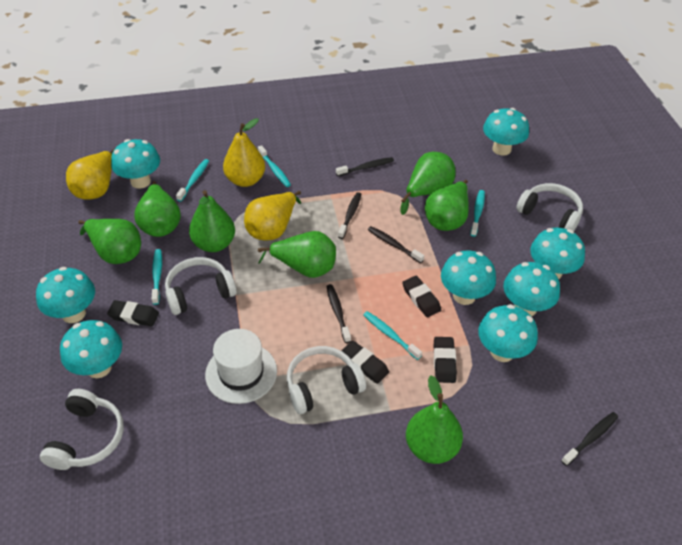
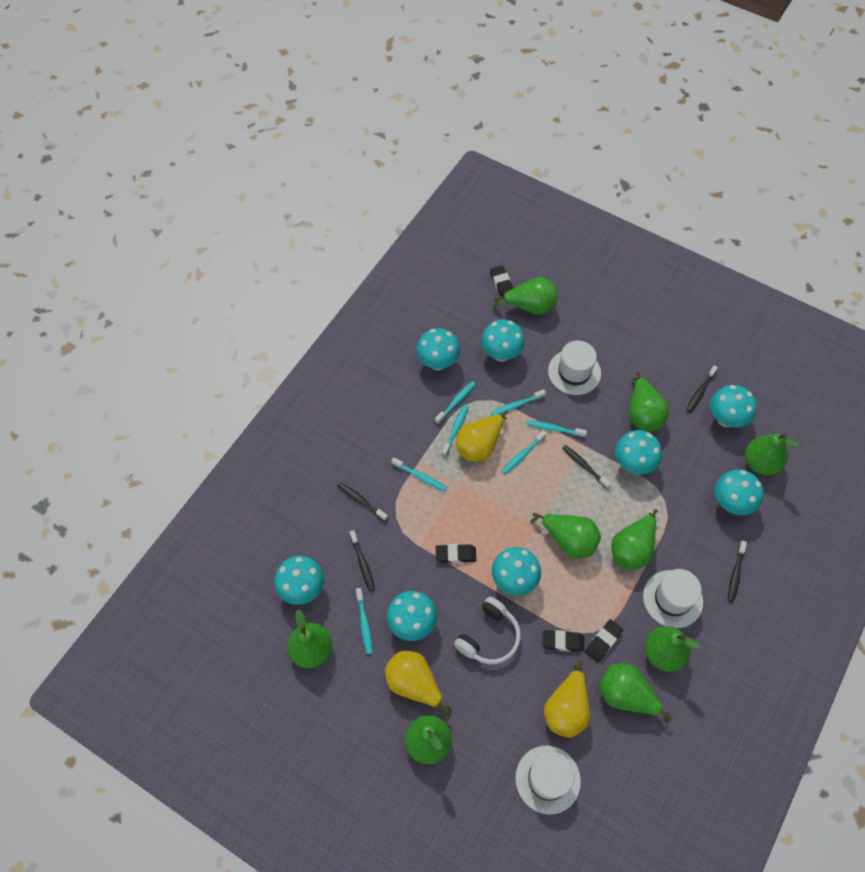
green pear: 7 -> 9
turquoise toothbrush: 5 -> 7
white hat: 1 -> 3
white headphones: 4 -> 1

